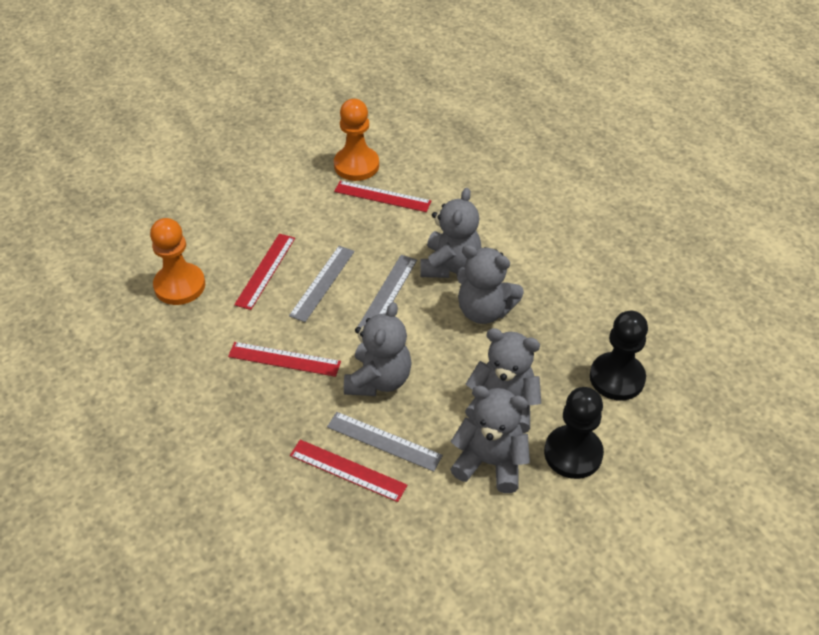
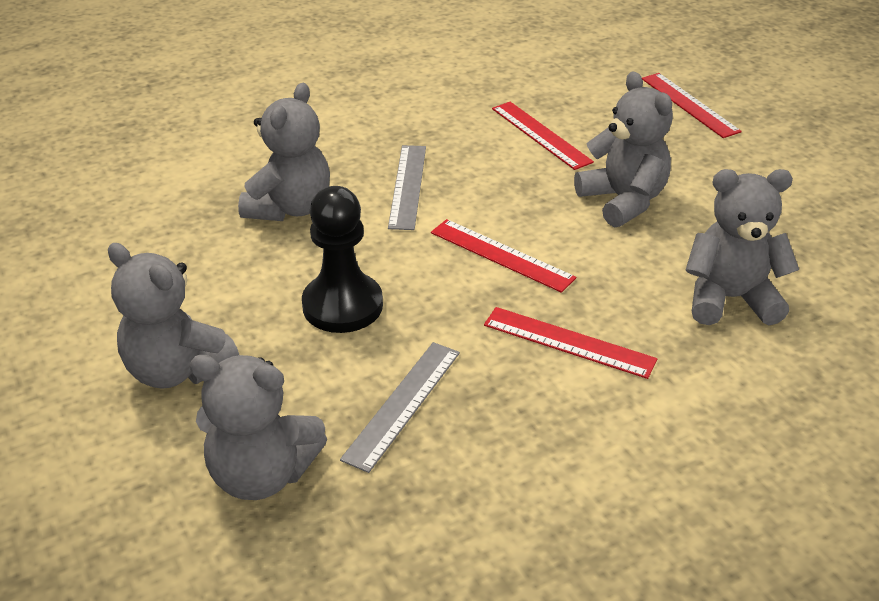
black pawn: 2 -> 1
grey ruler: 3 -> 2
orange pawn: 2 -> 0

